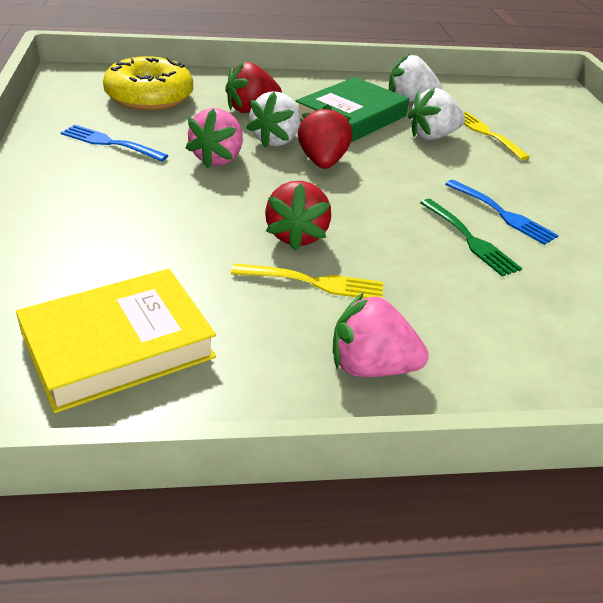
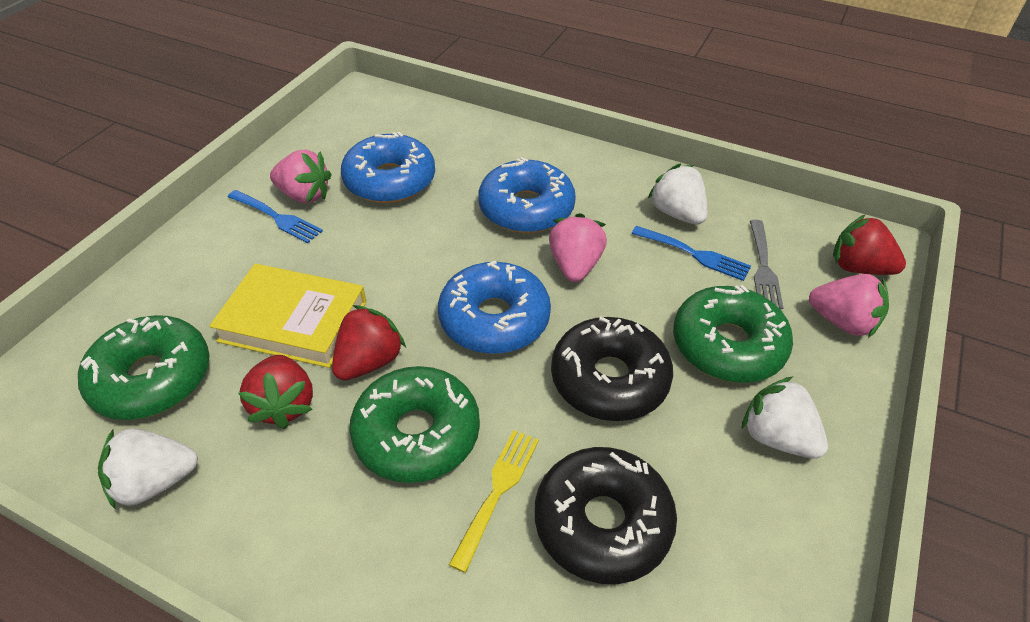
black donut: 0 -> 2
blue donut: 0 -> 3
green book: 1 -> 0
green donut: 0 -> 3
green fork: 1 -> 0
grey fork: 0 -> 1
pink strawberry: 2 -> 3
yellow donut: 1 -> 0
yellow fork: 2 -> 1

